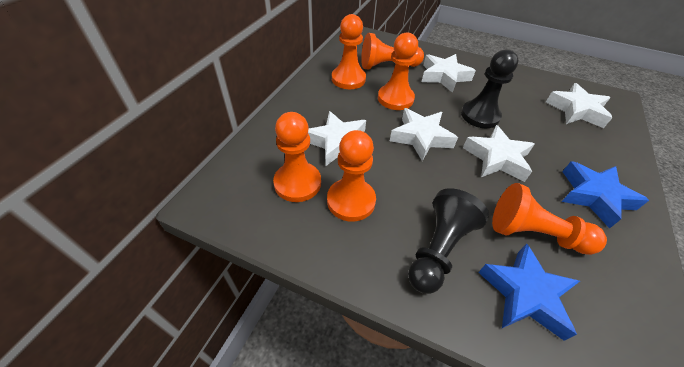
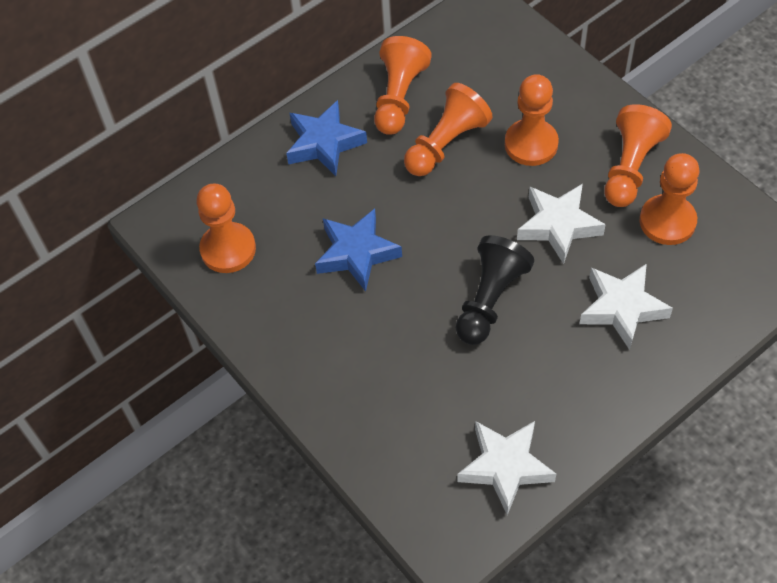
black pawn: 2 -> 1
white star: 5 -> 3

